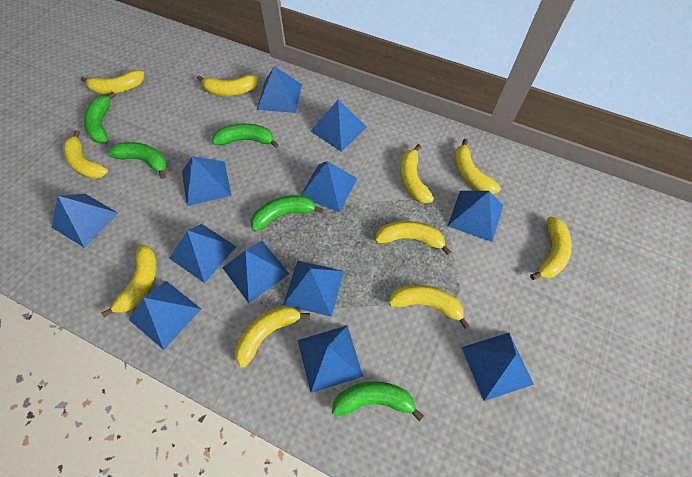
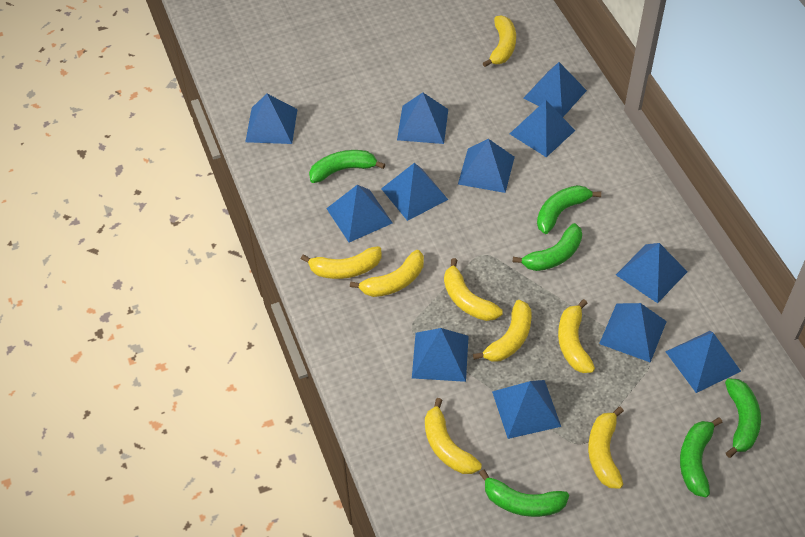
green banana: 5 -> 6
yellow banana: 10 -> 8

